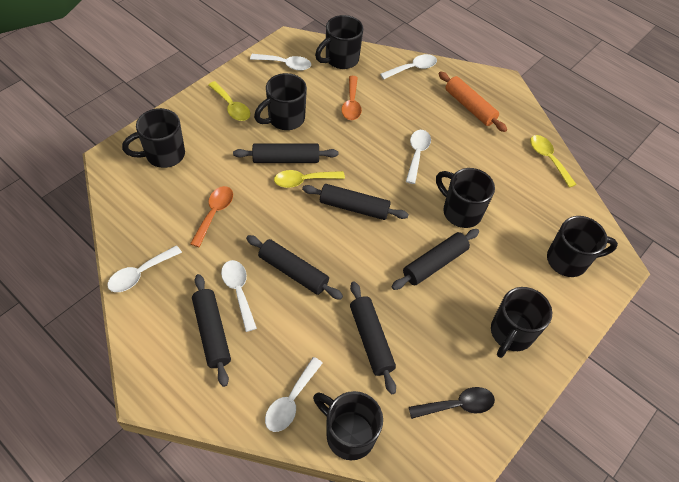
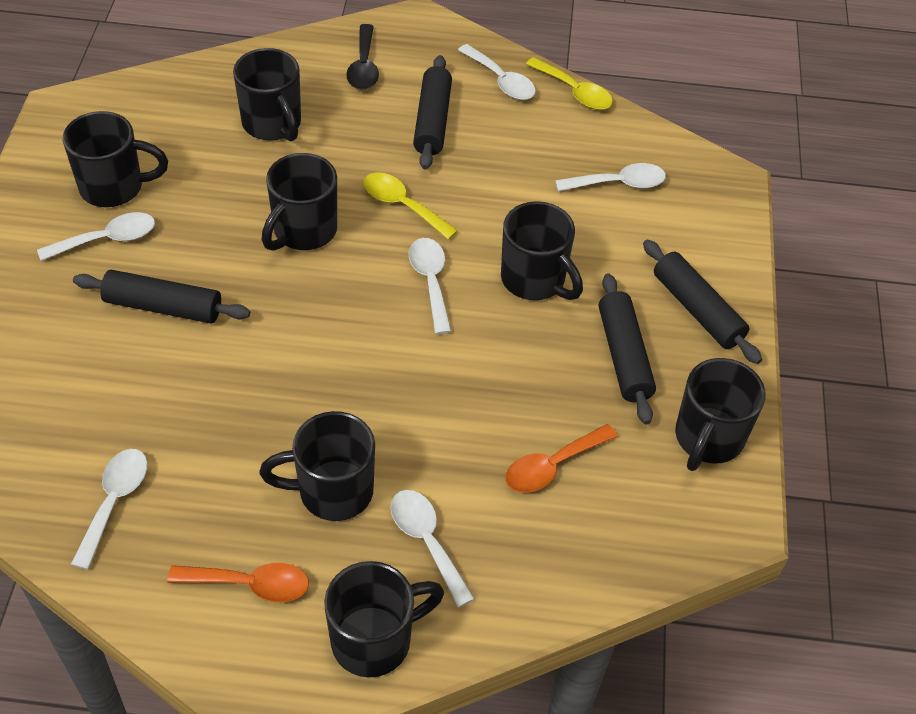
black rolling pin: 6 -> 4
orange rolling pin: 1 -> 0
yellow spoon: 3 -> 2

